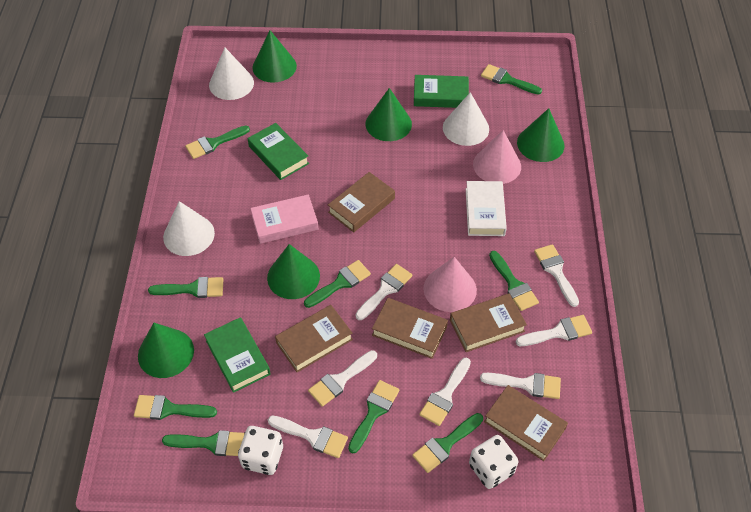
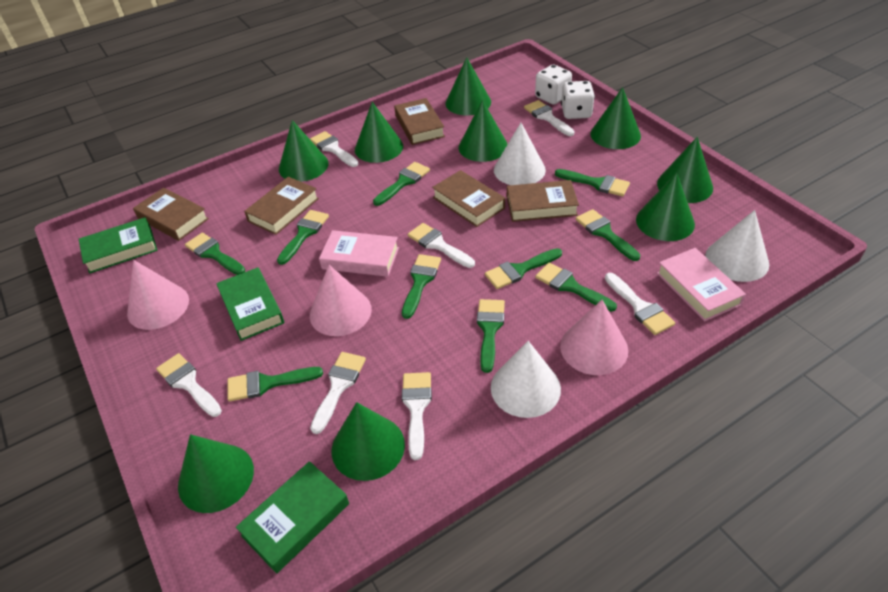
green brush: 9 -> 10
green cone: 5 -> 9
pink book: 1 -> 2
pink cone: 2 -> 3
white book: 1 -> 0

